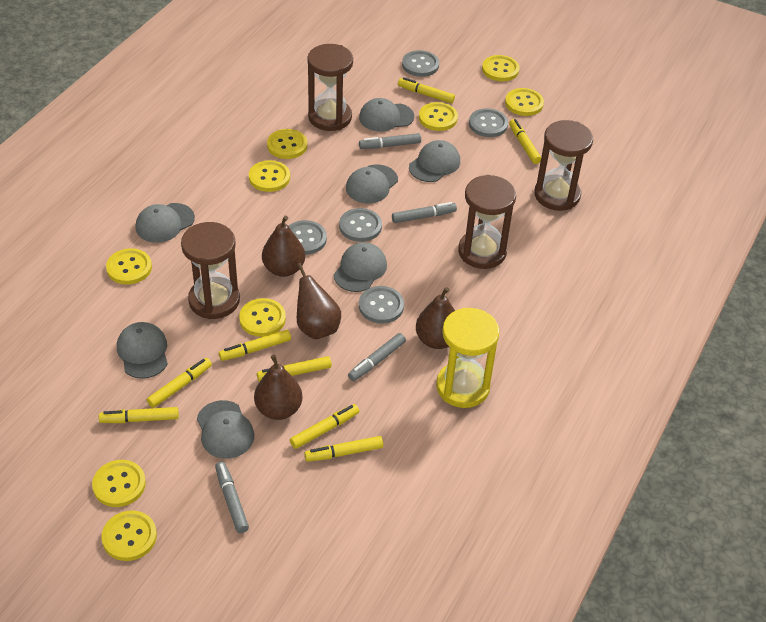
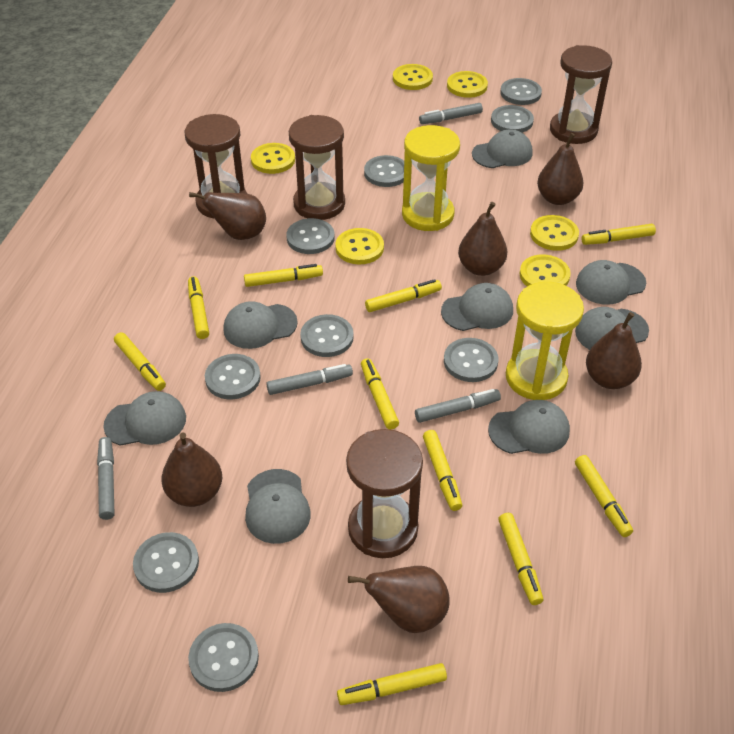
brown pear: 4 -> 6
grey button: 5 -> 9
grey cap: 7 -> 8
yellow button: 9 -> 6
yellow hourglass: 1 -> 2
yellow marker: 8 -> 10

